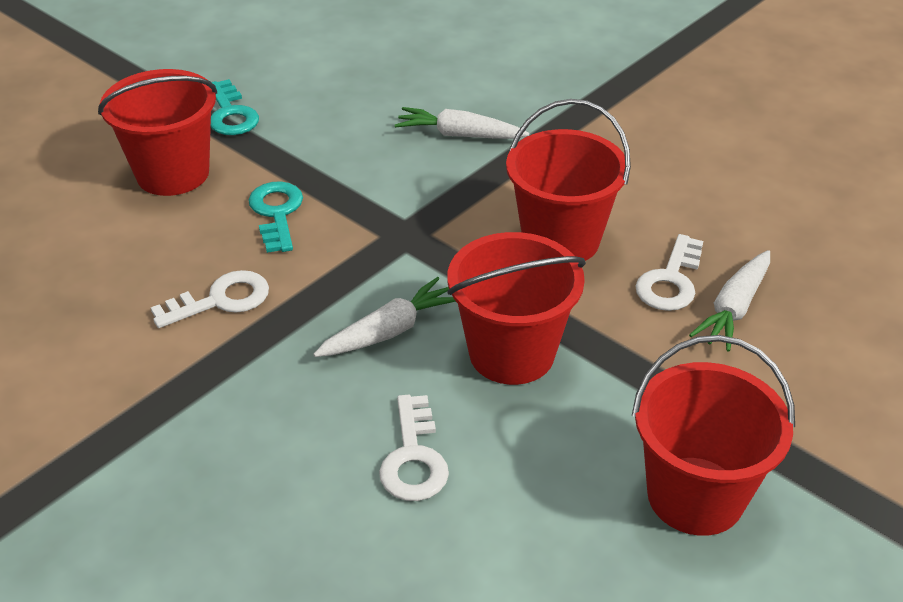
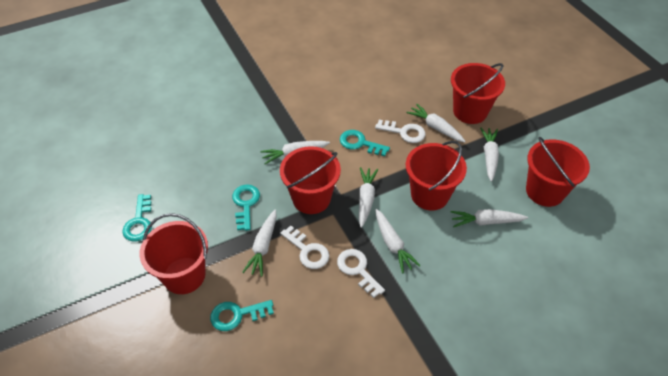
red bucket: 4 -> 5
turquoise key: 2 -> 4
white carrot: 3 -> 7

